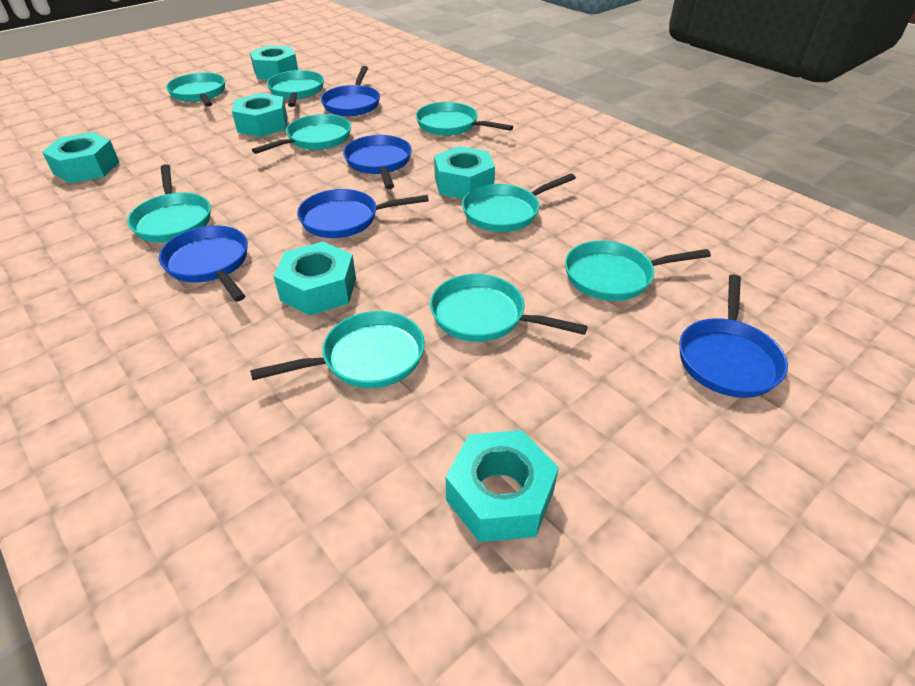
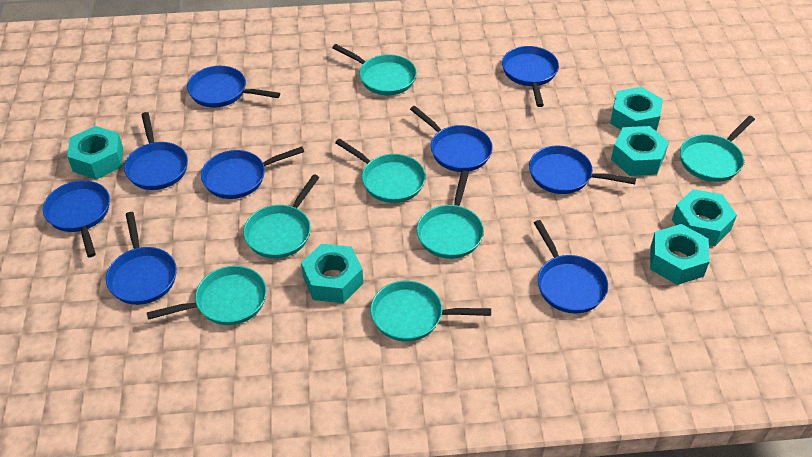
blue pan: 5 -> 9
turquoise pan: 9 -> 7

